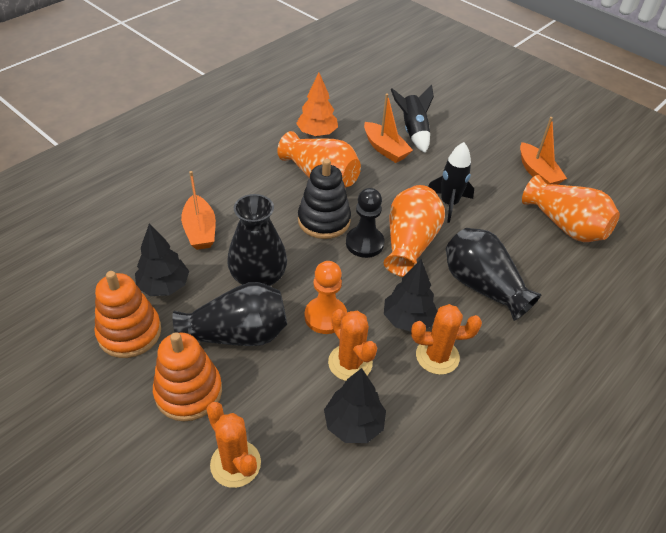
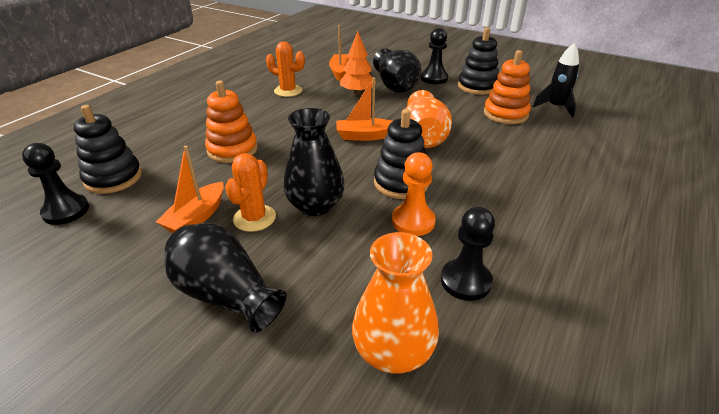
black pawn: 1 -> 3
black rocket: 2 -> 1
black stacking toy: 1 -> 3
black tree: 3 -> 0
orange cactus: 3 -> 2
orange vase: 3 -> 2

